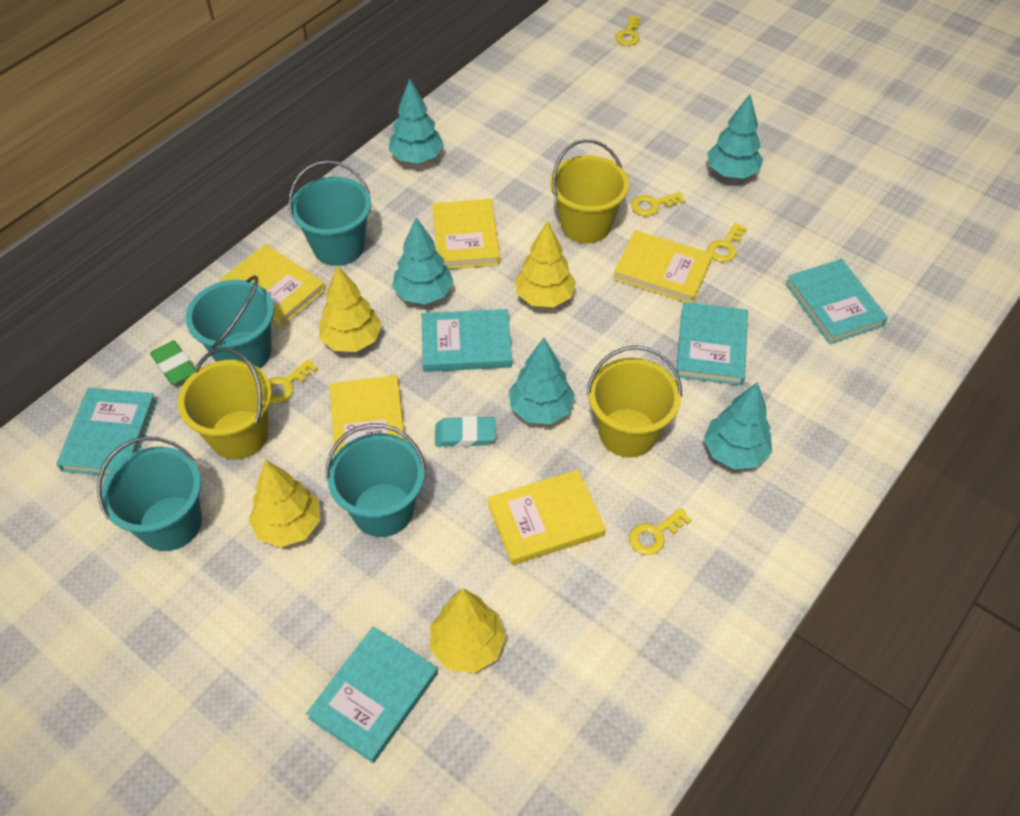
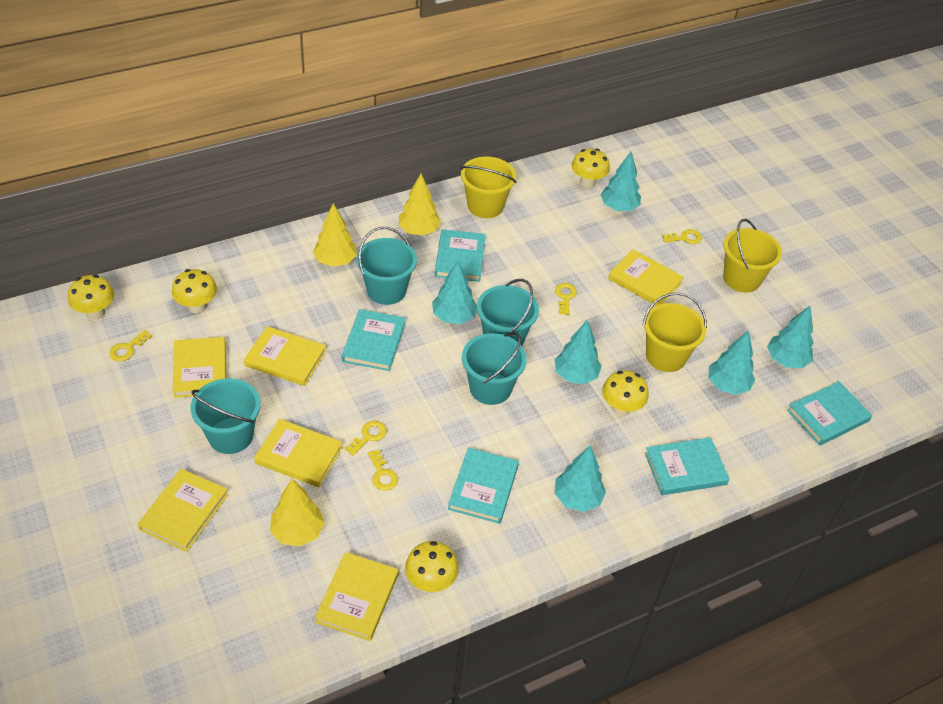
green eraser: 1 -> 0
turquoise eraser: 1 -> 0
turquoise tree: 5 -> 6
yellow book: 5 -> 6
yellow mushroom: 0 -> 5
yellow tree: 4 -> 3

